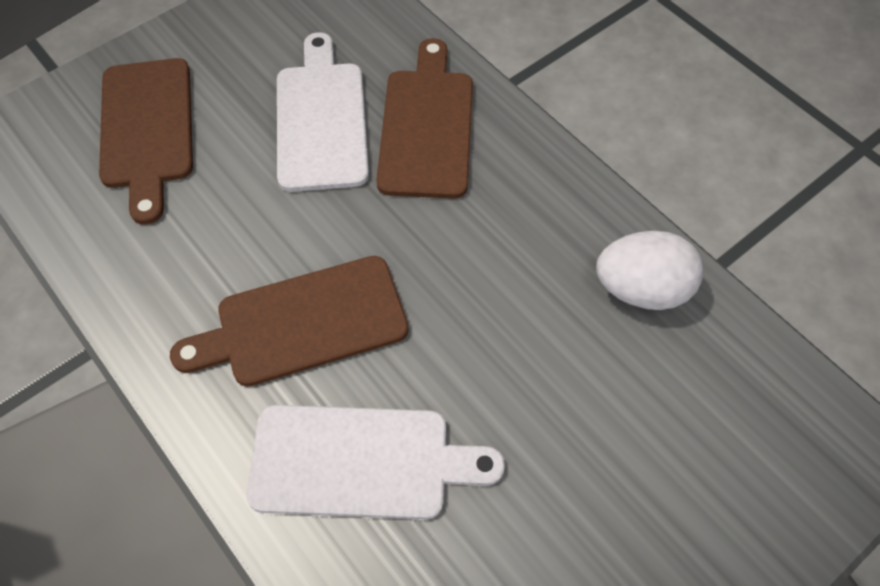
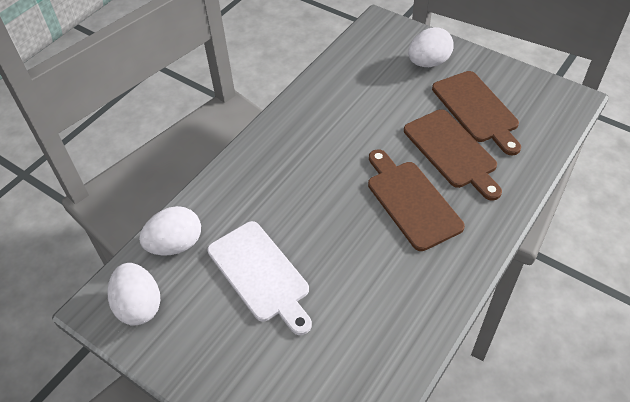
white cutting board: 2 -> 1
white egg: 1 -> 3

